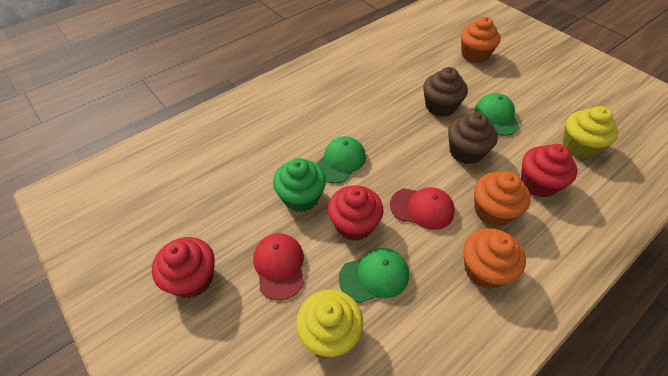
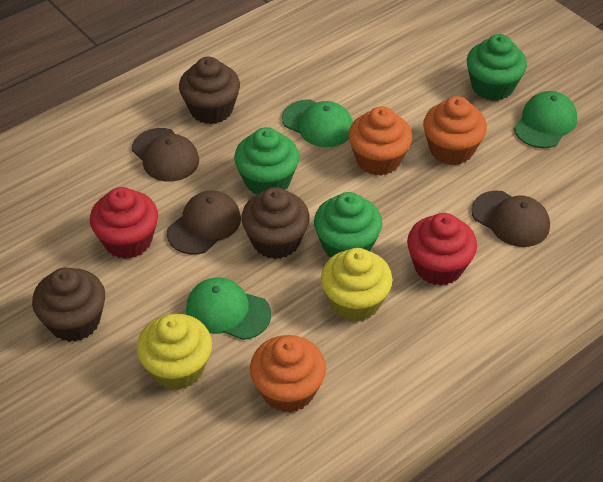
brown cap: 0 -> 3
brown cupcake: 2 -> 3
green cupcake: 1 -> 3
red cap: 2 -> 0
red cupcake: 3 -> 2

